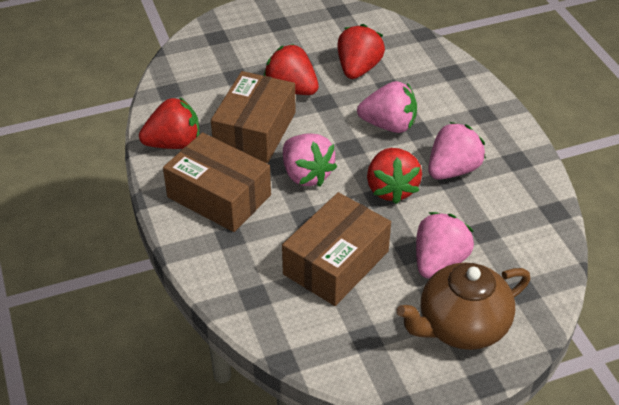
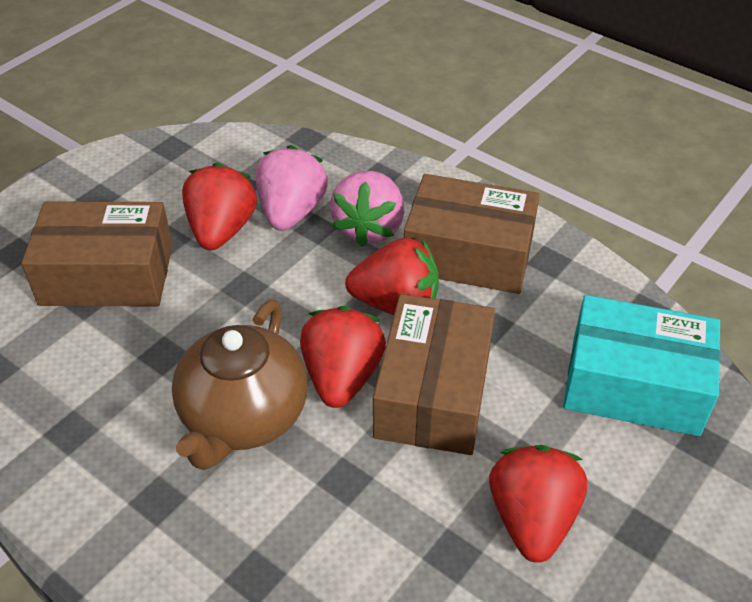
pink strawberry: 4 -> 2
turquoise box: 0 -> 1

